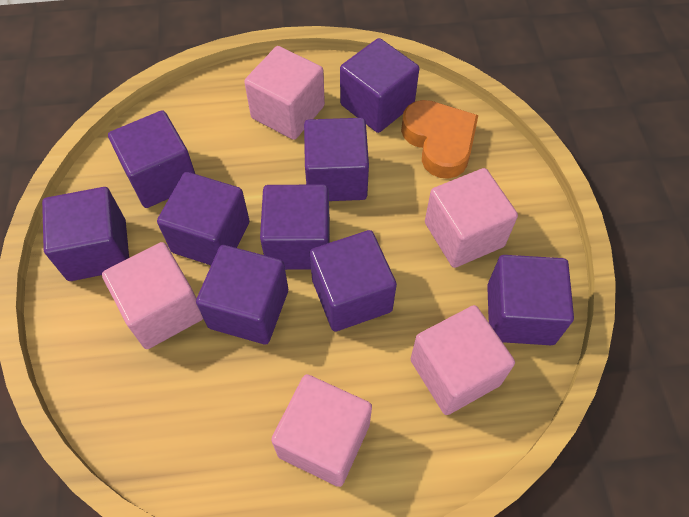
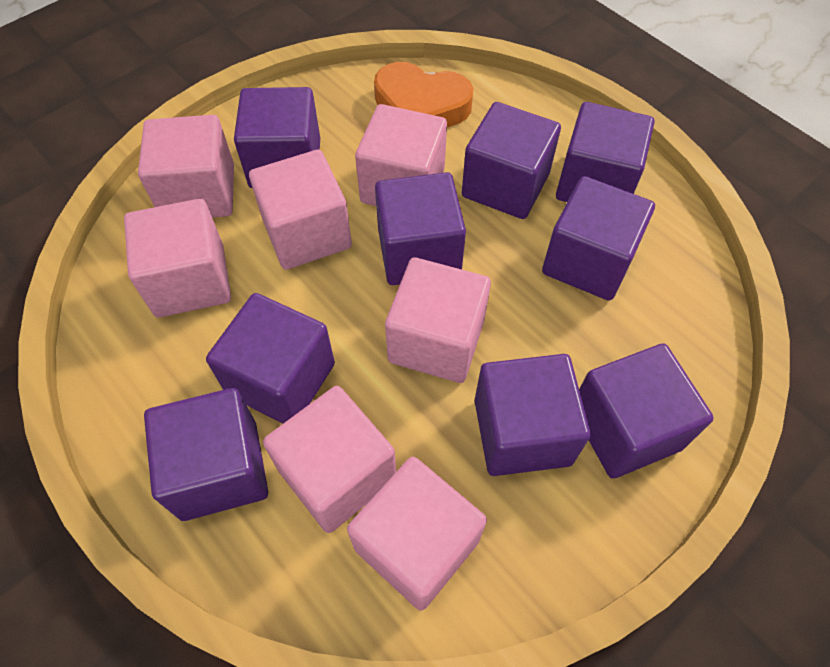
pink cube: 5 -> 7

